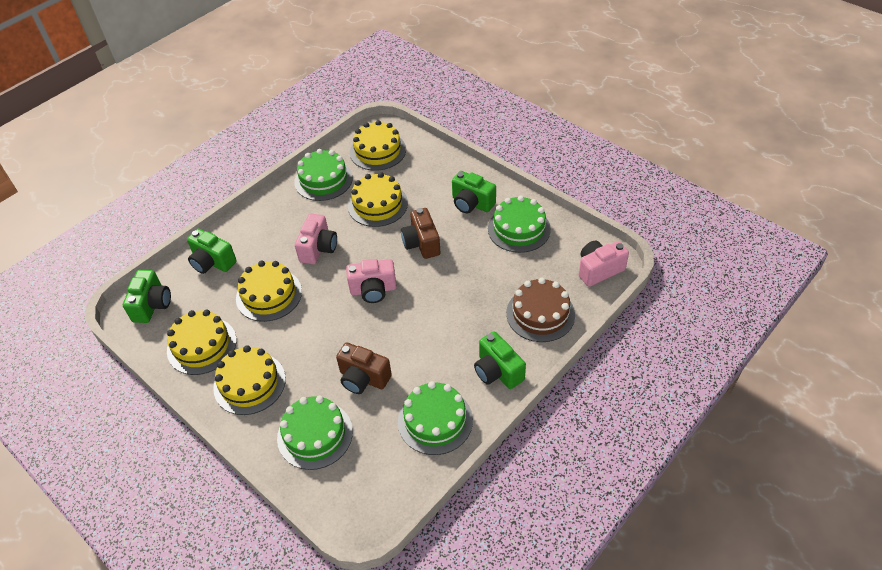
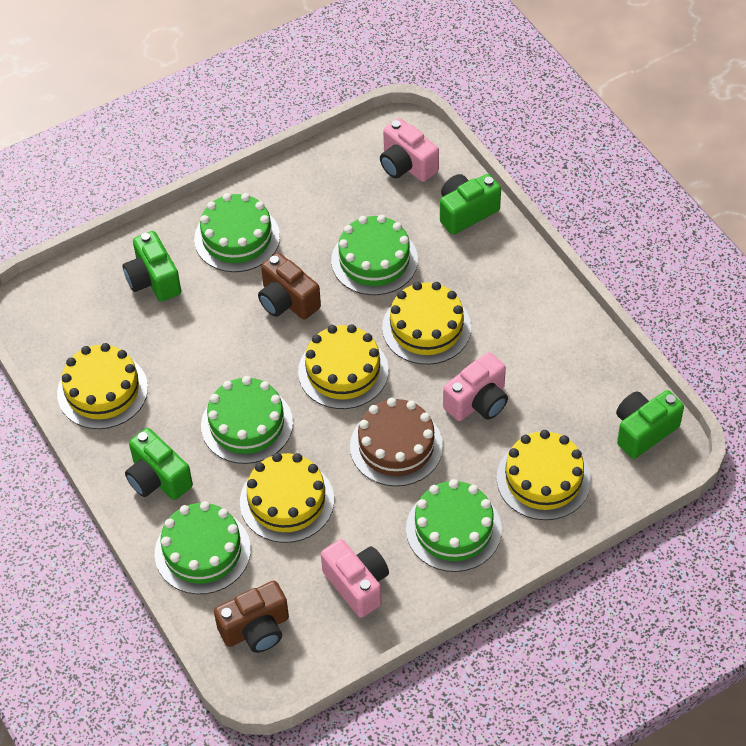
green cake: 4 -> 5

